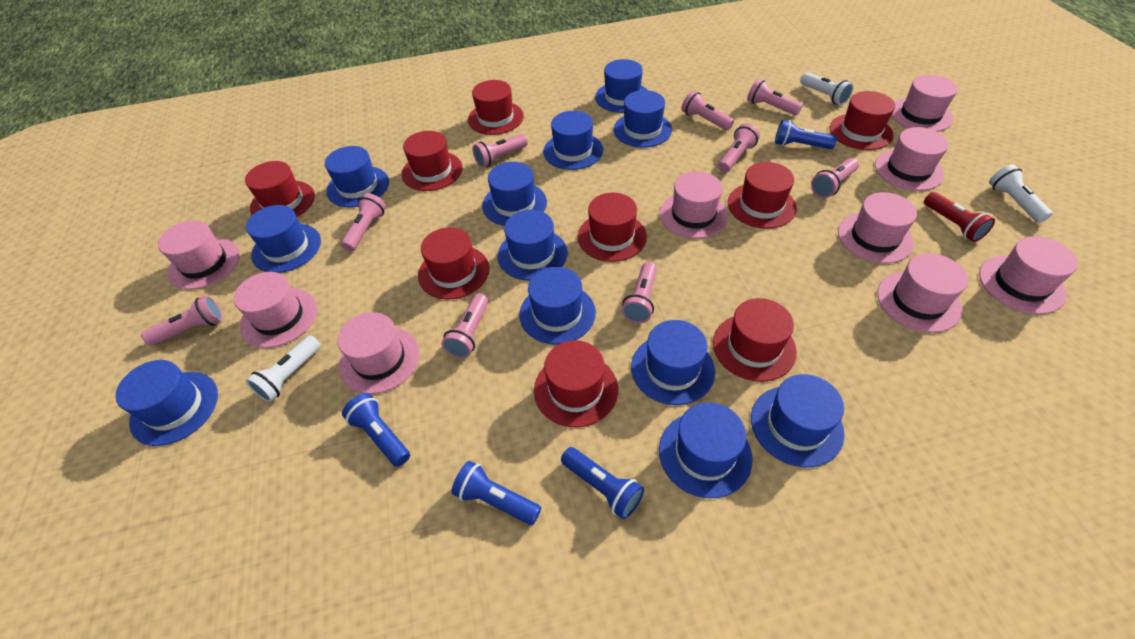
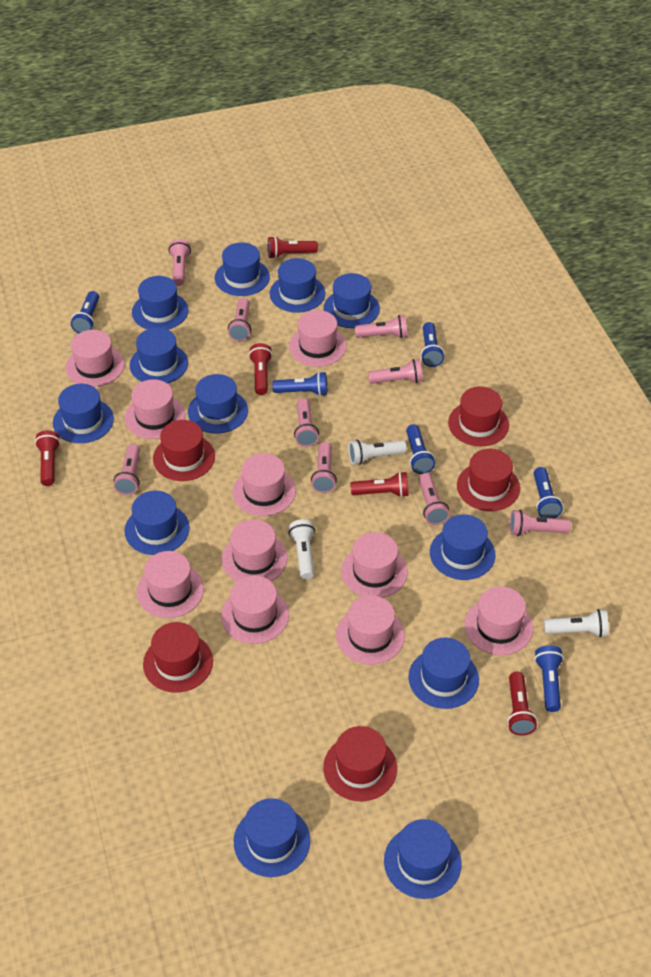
blue flashlight: 4 -> 6
pink hat: 9 -> 10
red flashlight: 1 -> 5
red hat: 9 -> 5

